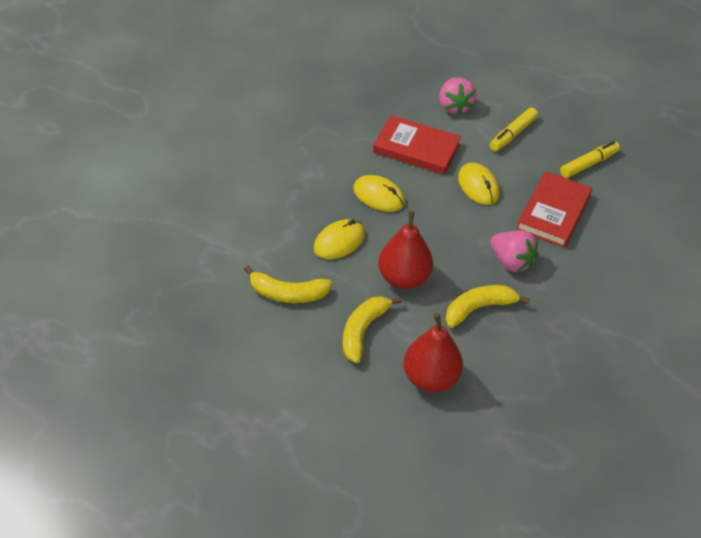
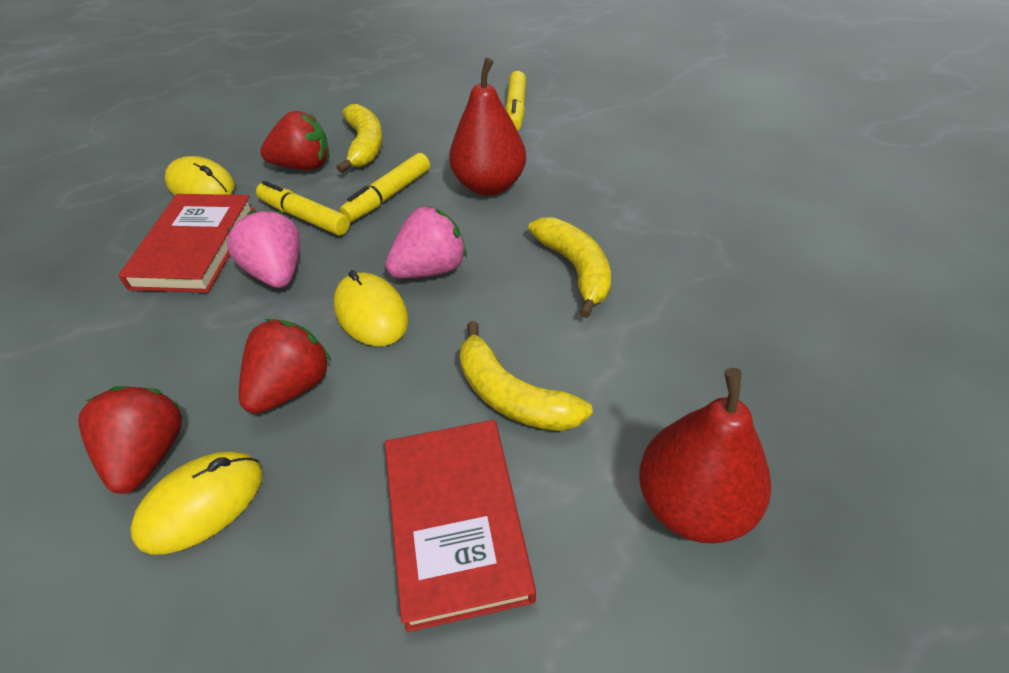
red strawberry: 0 -> 3
yellow marker: 2 -> 3

